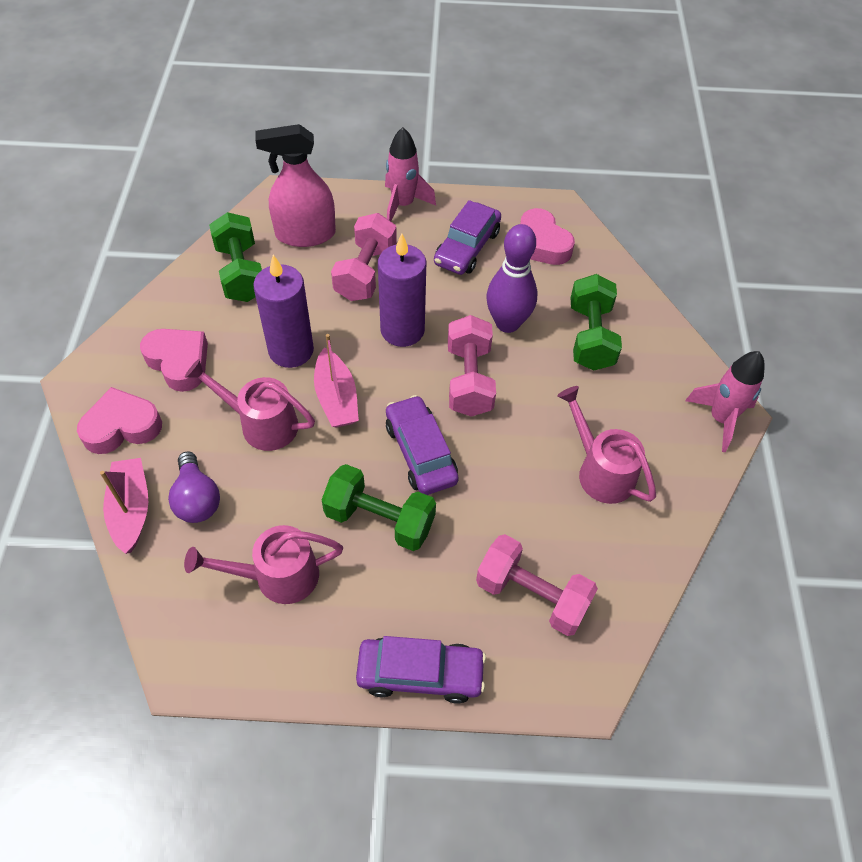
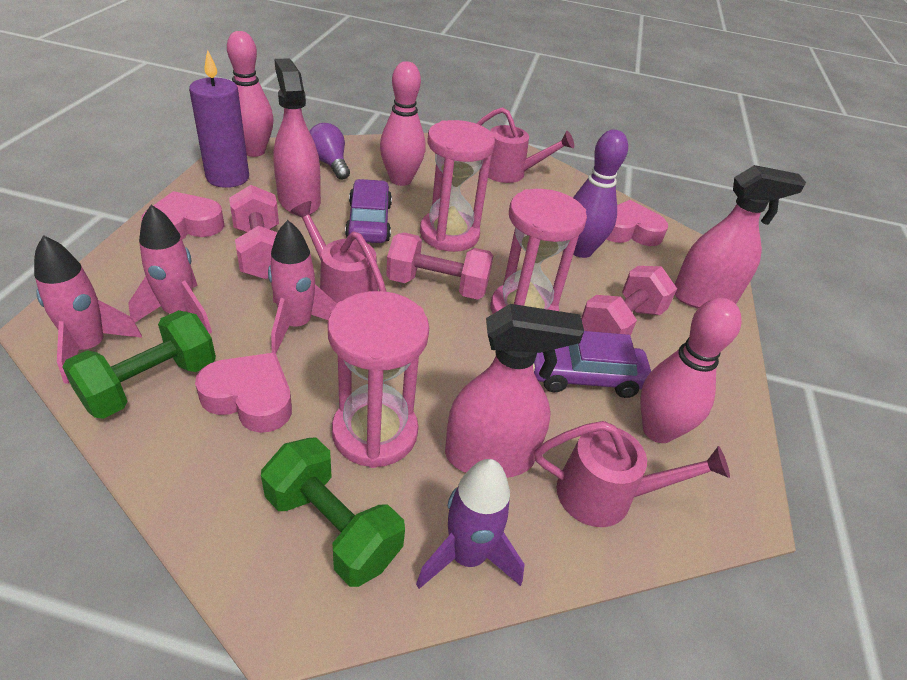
green dumbbell: 3 -> 2
pink boat: 2 -> 0
pink bowling pin: 0 -> 3
pink hourglass: 0 -> 3
pink rocket: 2 -> 3
pink spray bottle: 1 -> 3
purple candle: 2 -> 1
purple car: 3 -> 2
purple rocket: 0 -> 1

